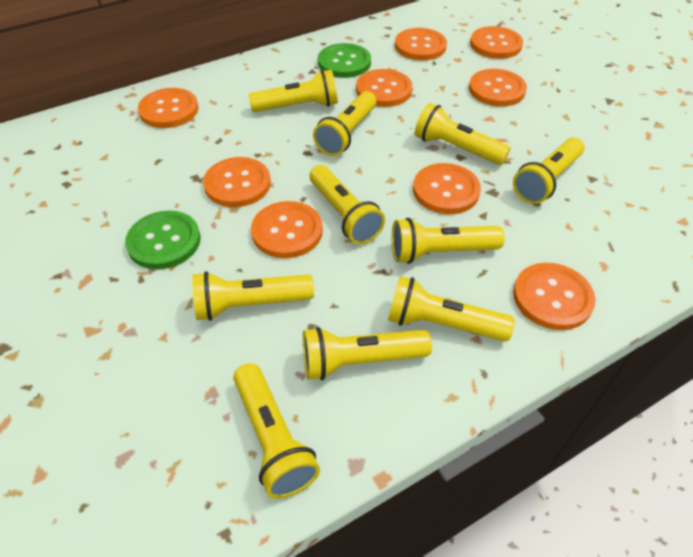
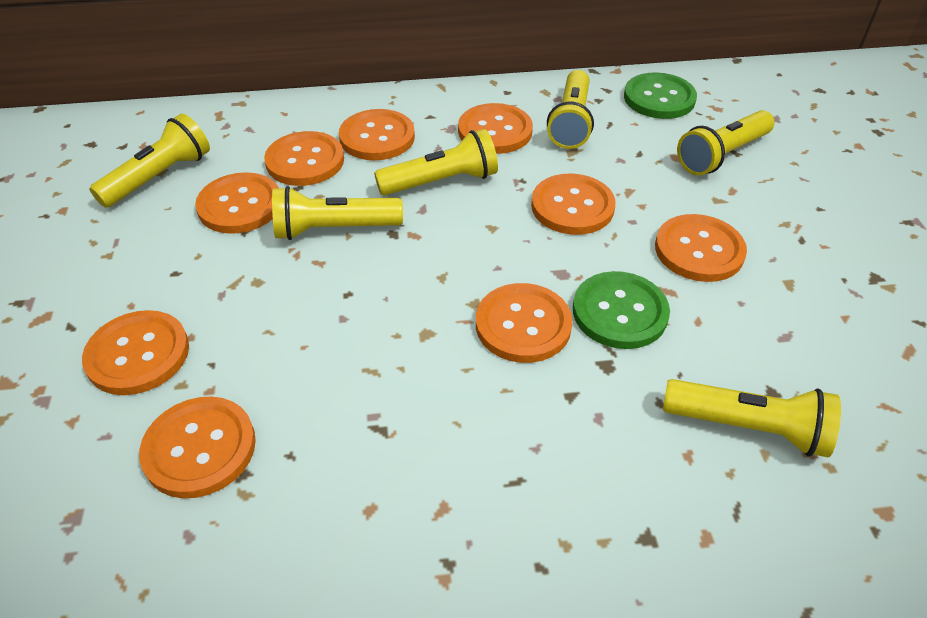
yellow flashlight: 10 -> 6

